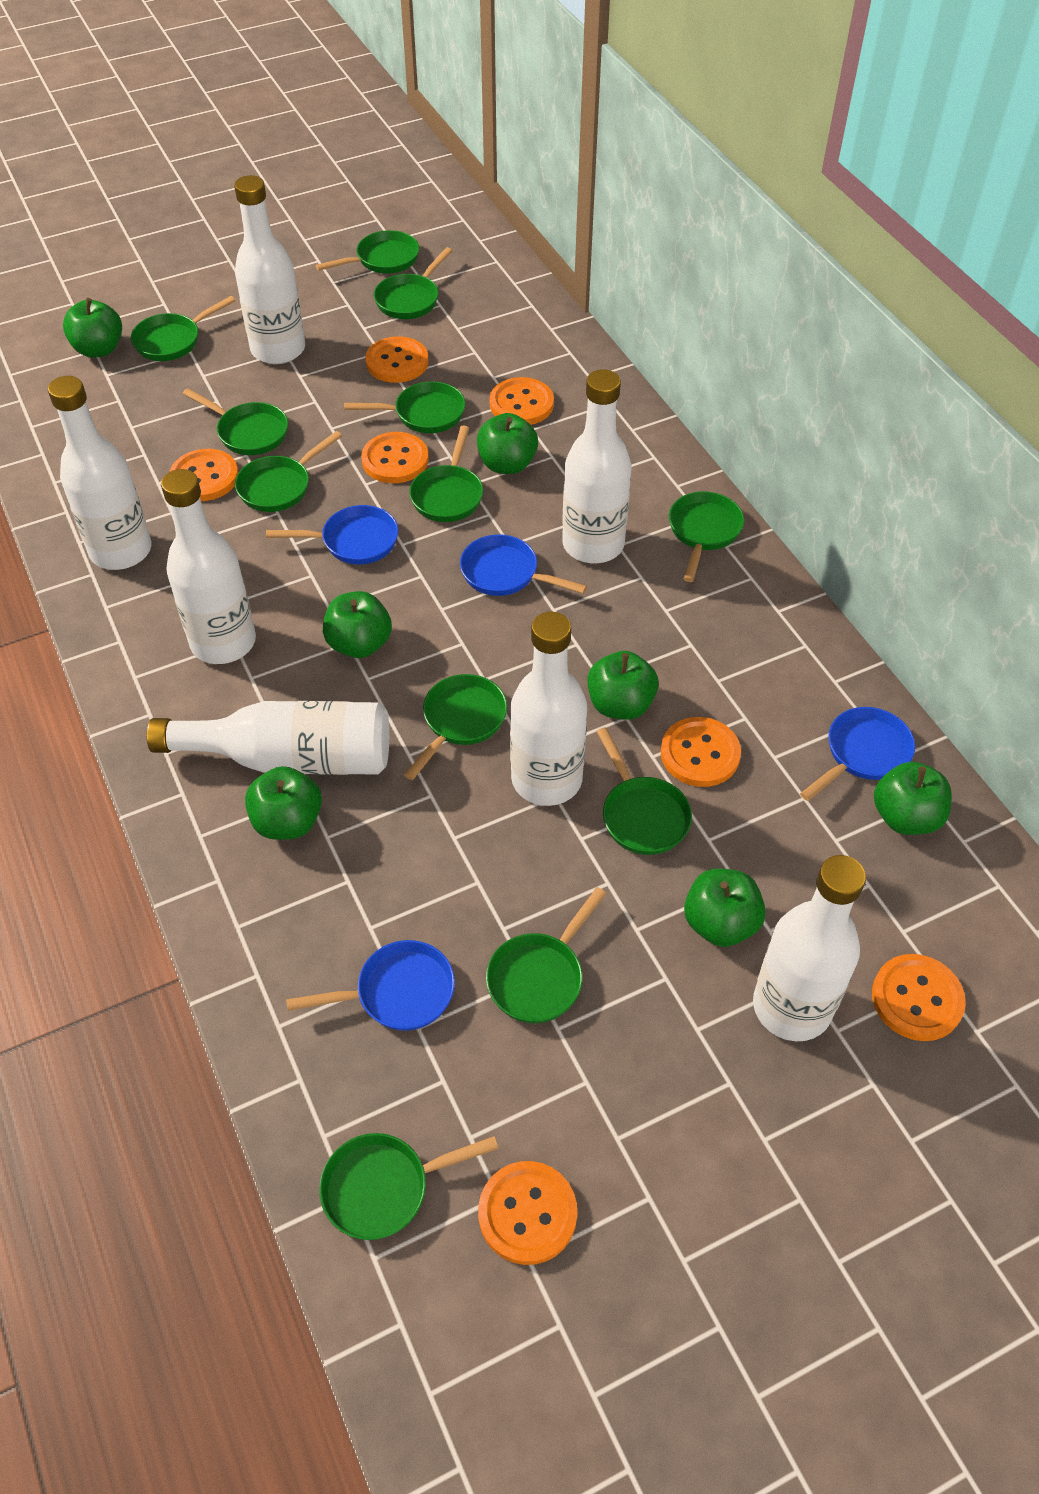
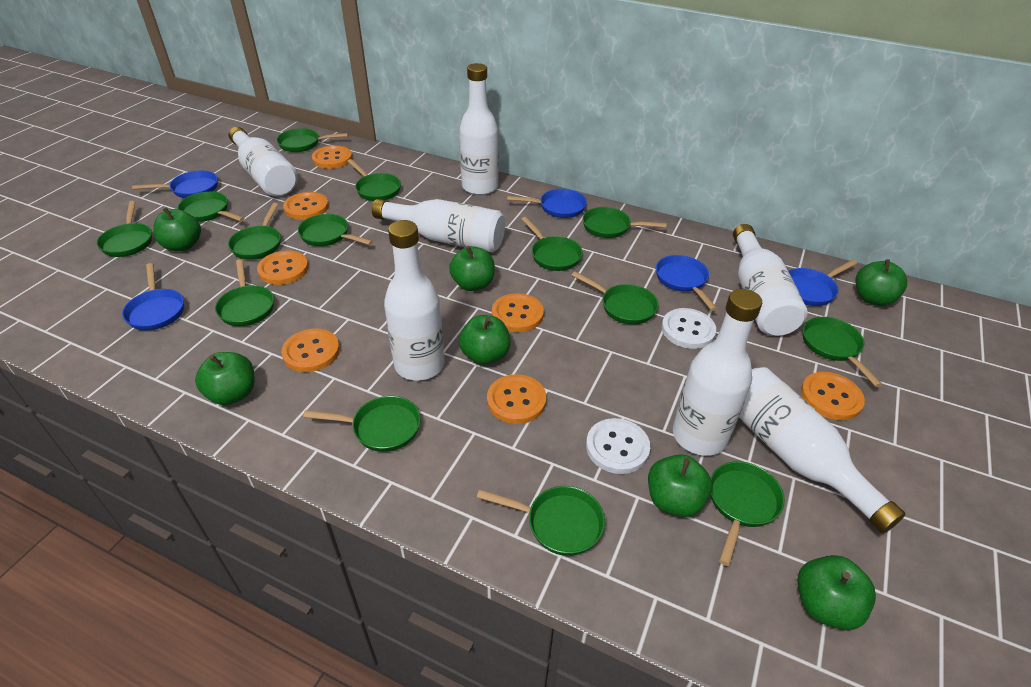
blue pan: 4 -> 5
green pan: 12 -> 14
white button: 0 -> 2

